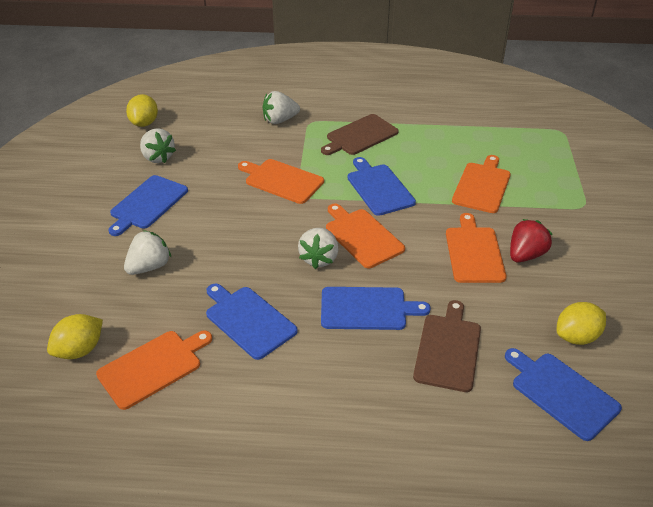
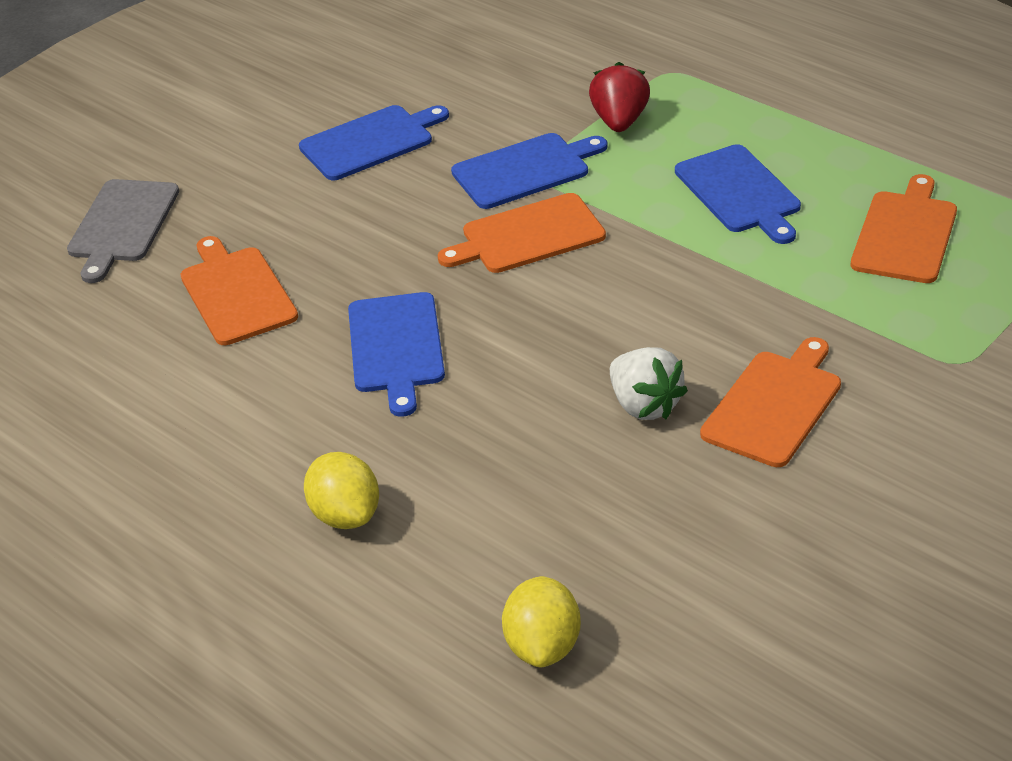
blue cutting board: 5 -> 4
brown cutting board: 2 -> 0
grey cutting board: 0 -> 1
orange cutting board: 5 -> 4
white strawberry: 4 -> 1
yellow lemon: 3 -> 2

